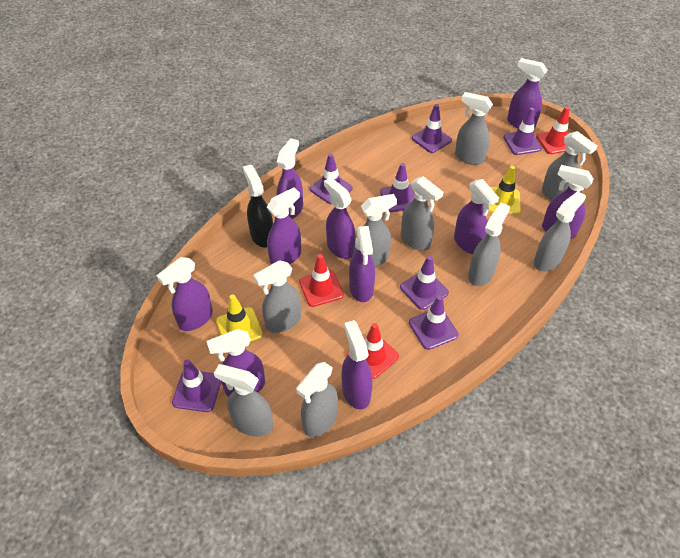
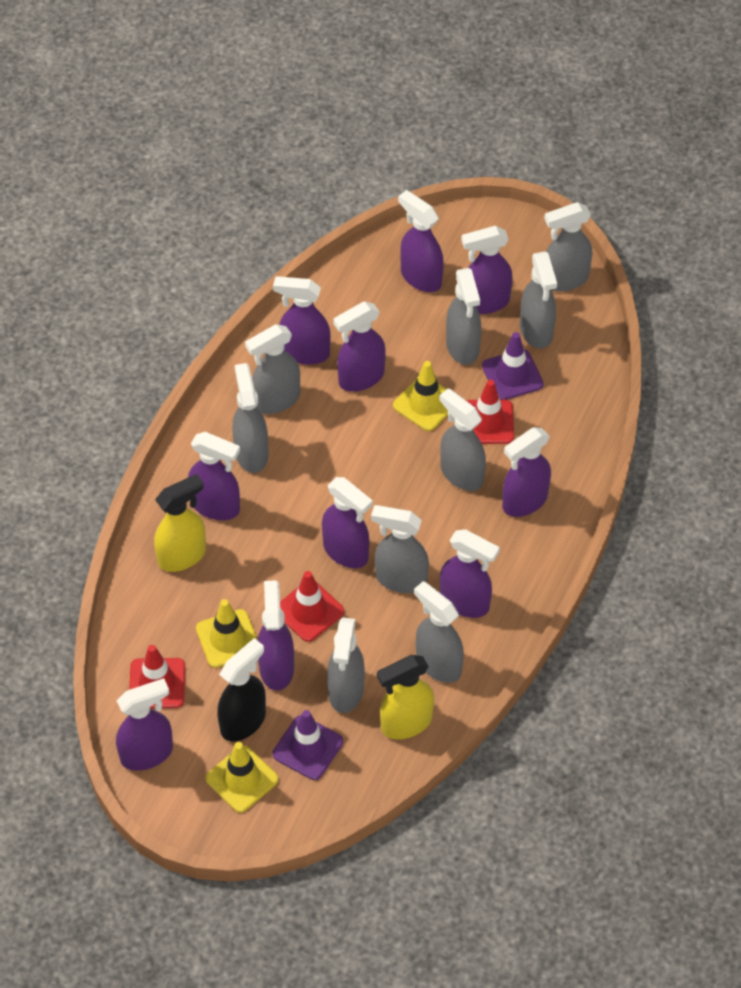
purple traffic cone: 7 -> 2
yellow spray bottle: 0 -> 2
yellow traffic cone: 2 -> 3

